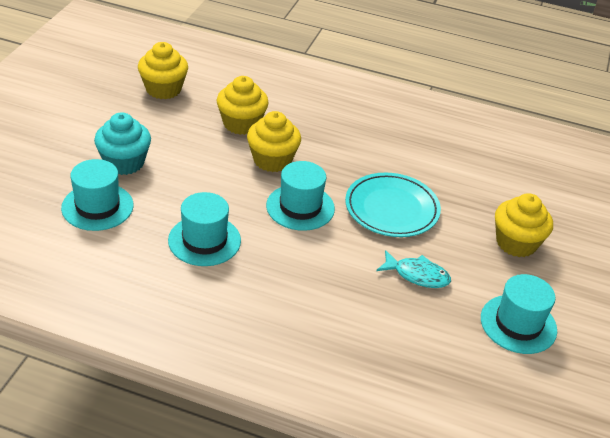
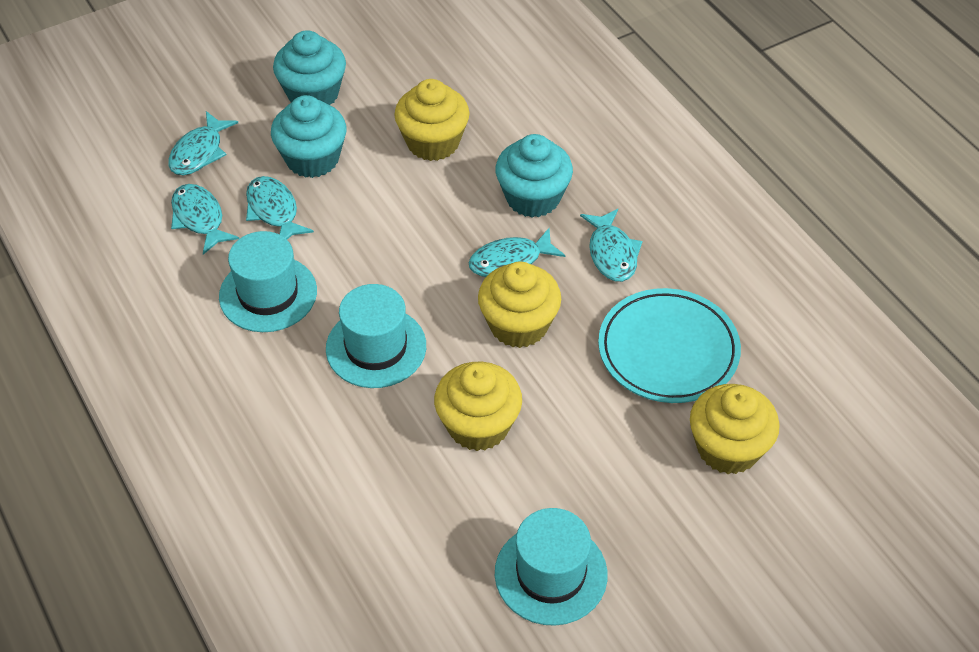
turquoise cupcake: 1 -> 3
turquoise fish: 1 -> 5
turquoise hat: 4 -> 3

